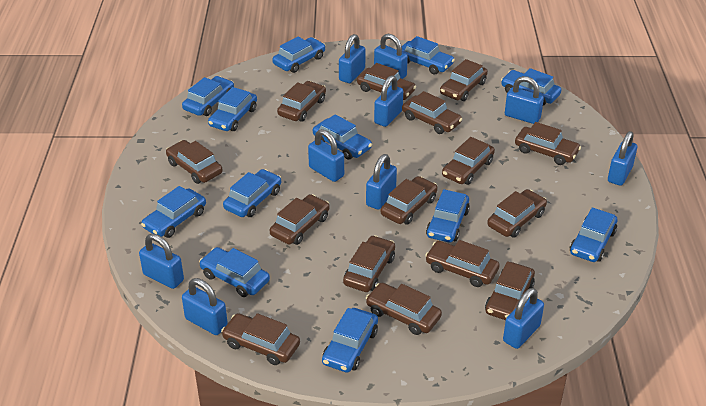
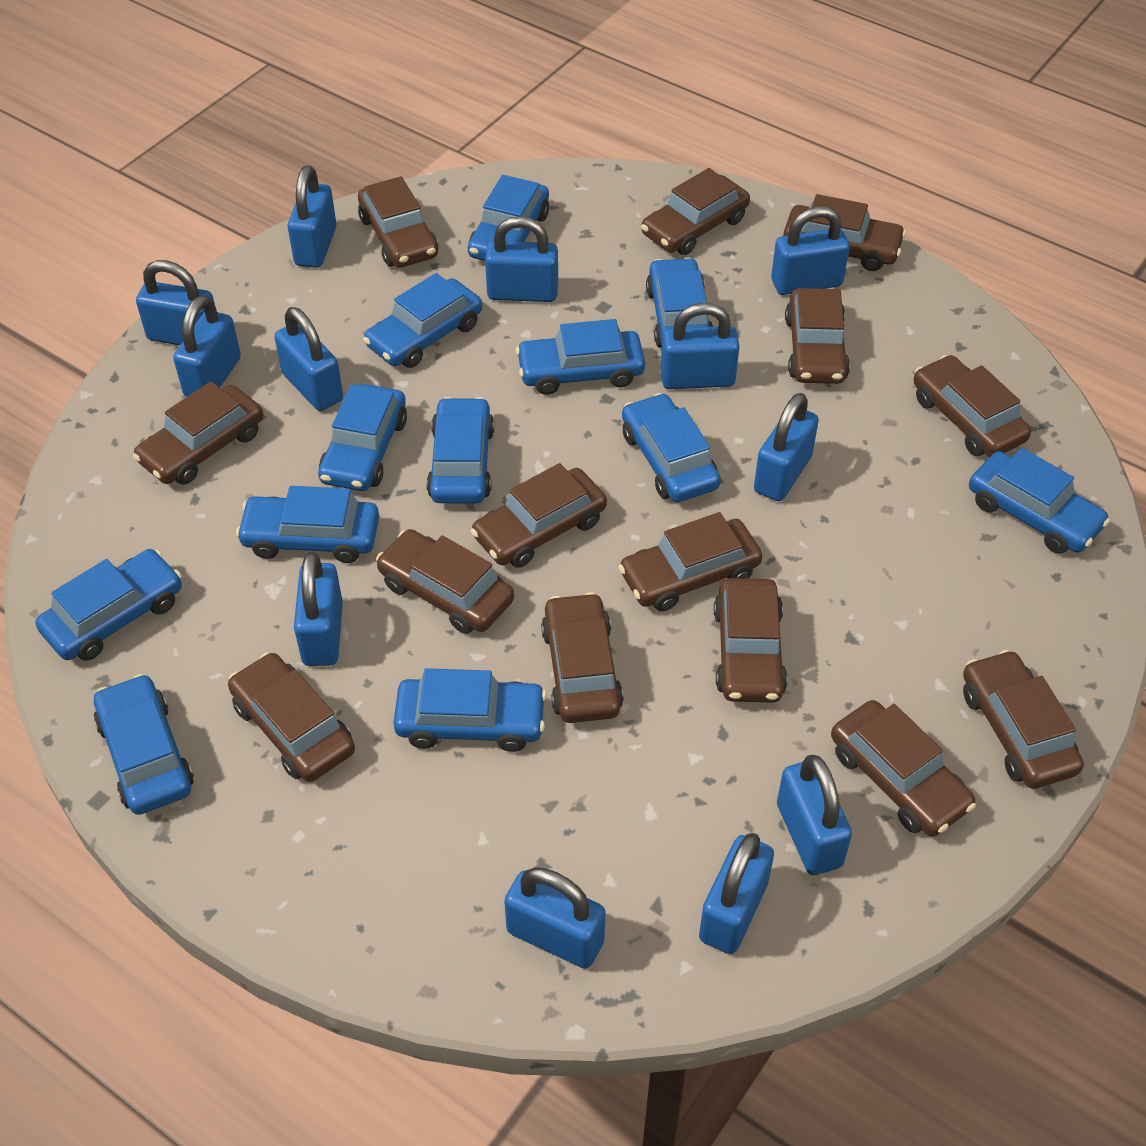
blue padlock: 10 -> 12
brown car: 15 -> 14

